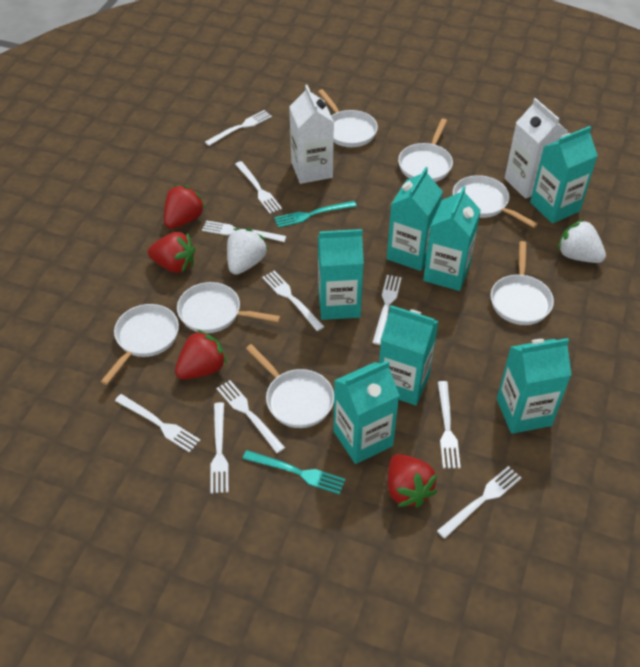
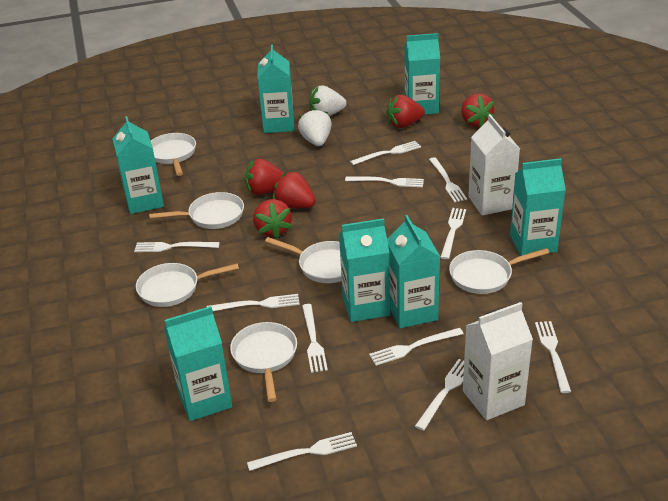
red strawberry: 4 -> 5
turquoise fork: 2 -> 0
white fork: 10 -> 11
white pan: 7 -> 6

